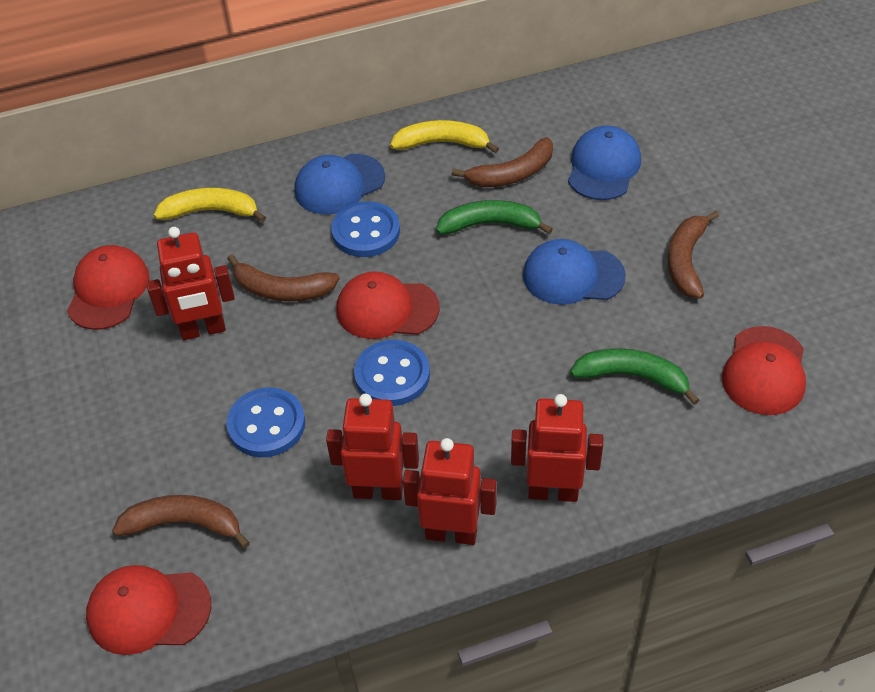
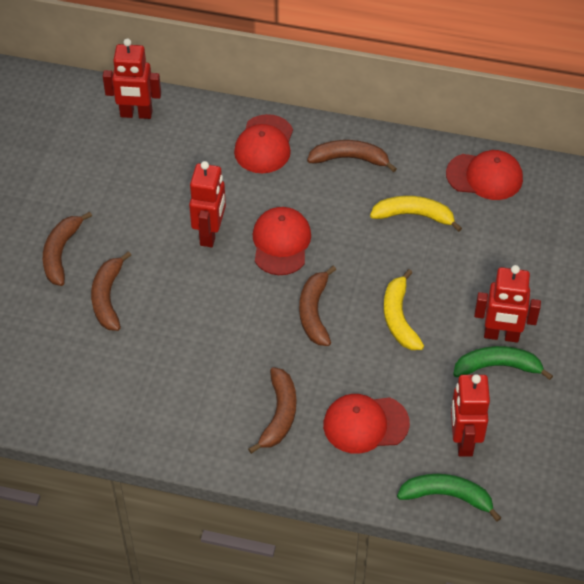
blue button: 3 -> 0
blue cap: 3 -> 0
brown banana: 4 -> 5

